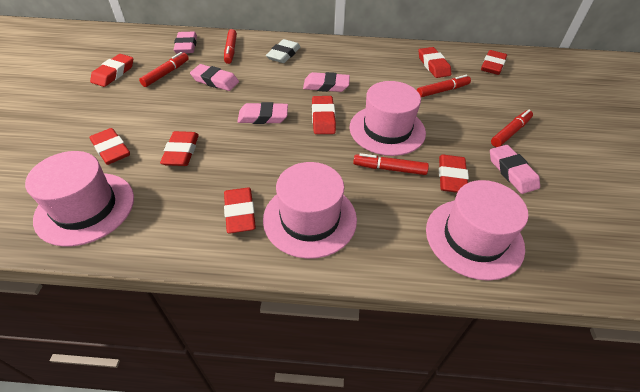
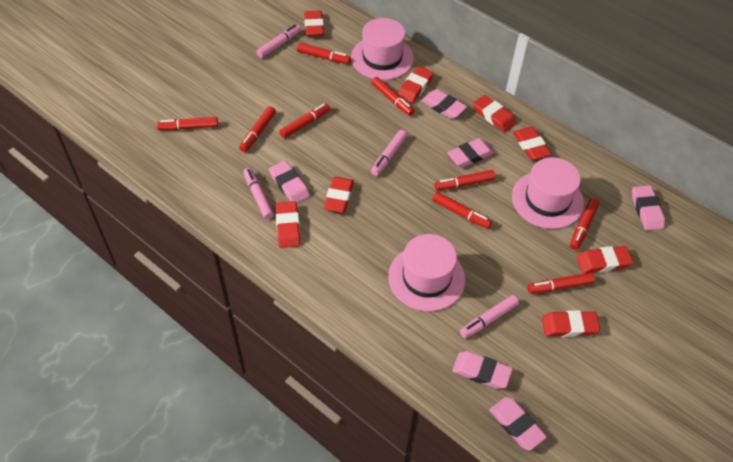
pink eraser: 5 -> 6
pink hat: 4 -> 3
pink marker: 0 -> 4
red marker: 5 -> 9
white eraser: 1 -> 0

